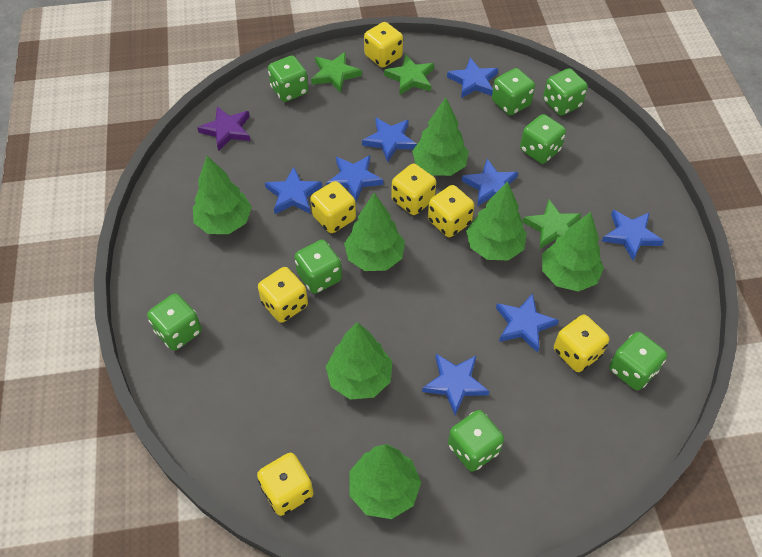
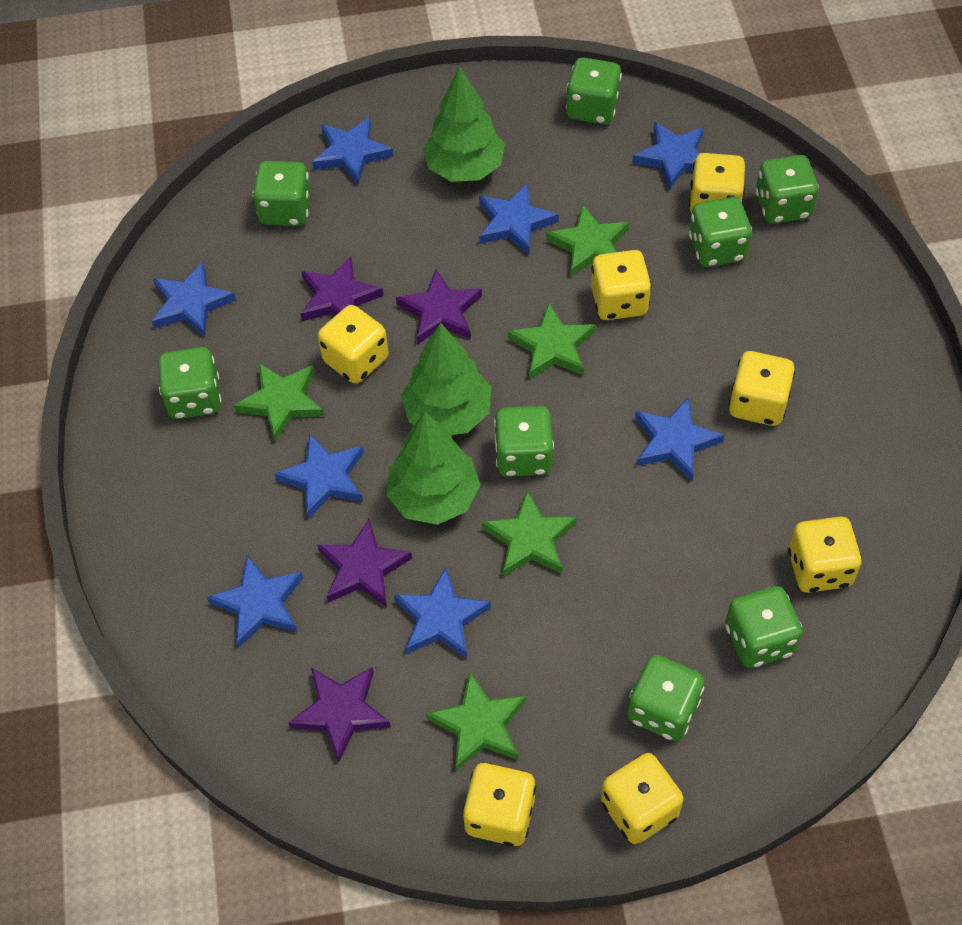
green star: 3 -> 5
green tree: 7 -> 3
purple star: 1 -> 4

